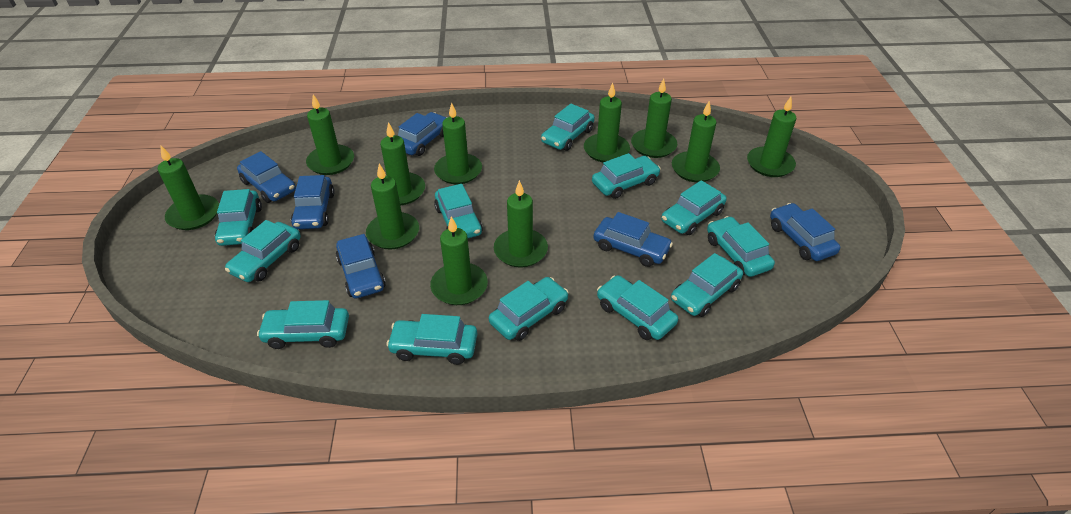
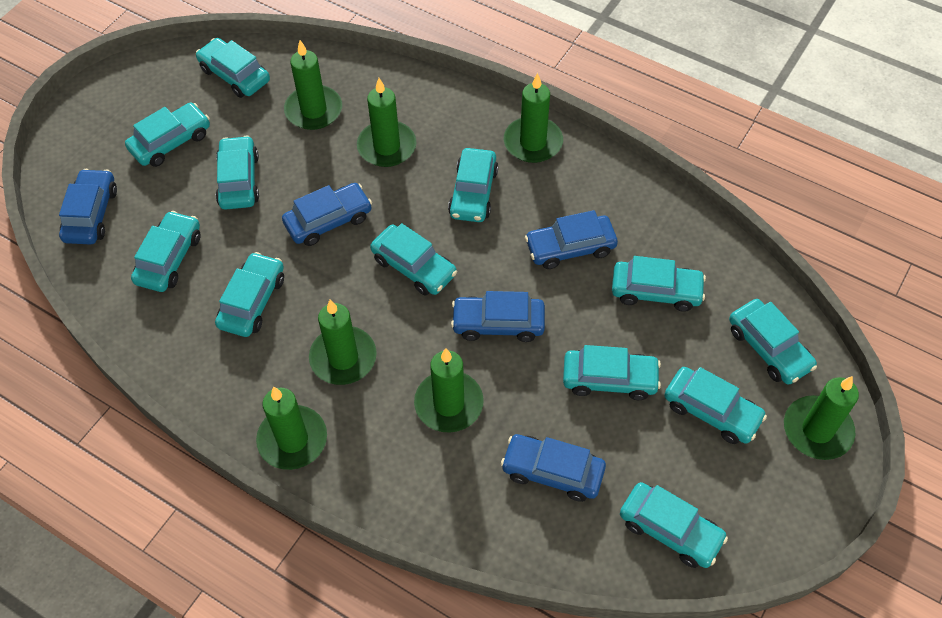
blue car: 6 -> 5
green candle: 11 -> 7

